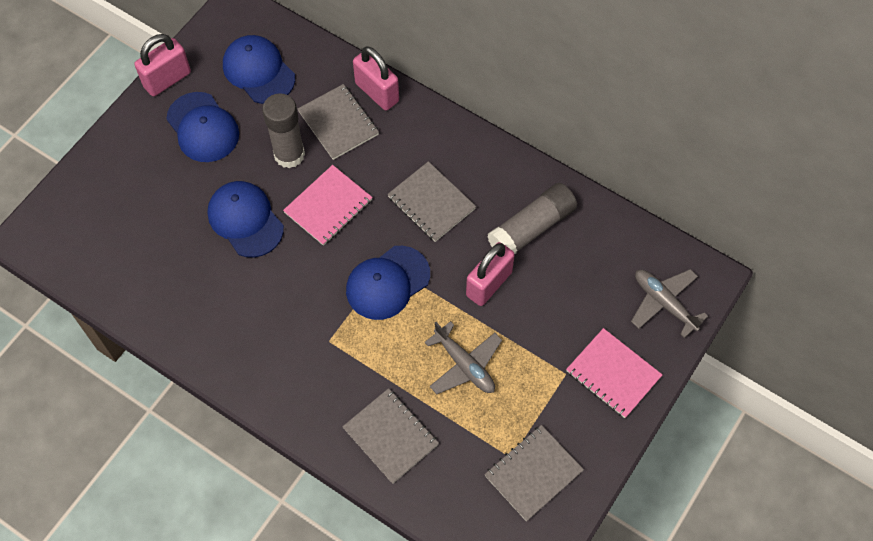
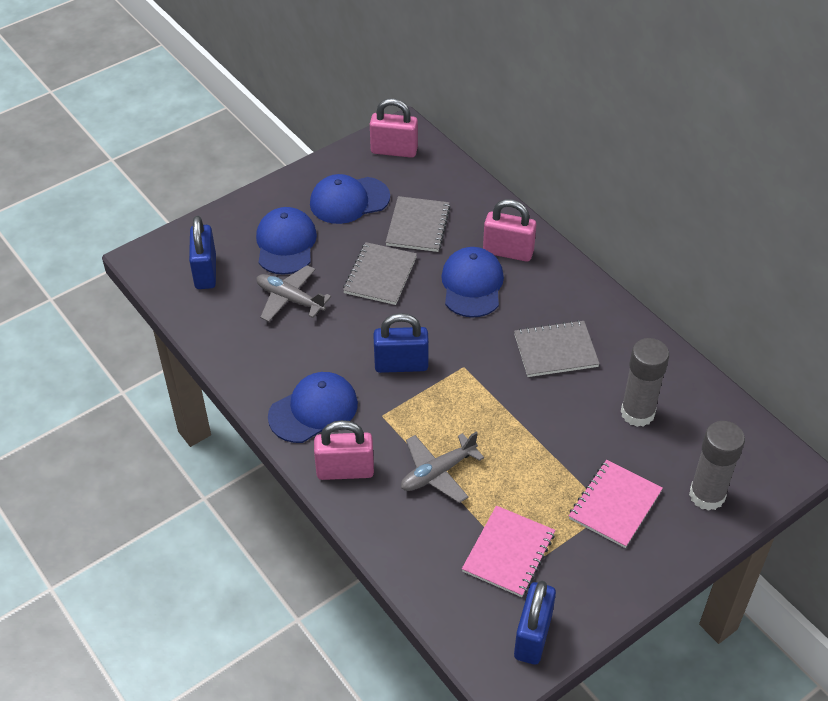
blue padlock: 0 -> 3
grey notebook: 4 -> 3

